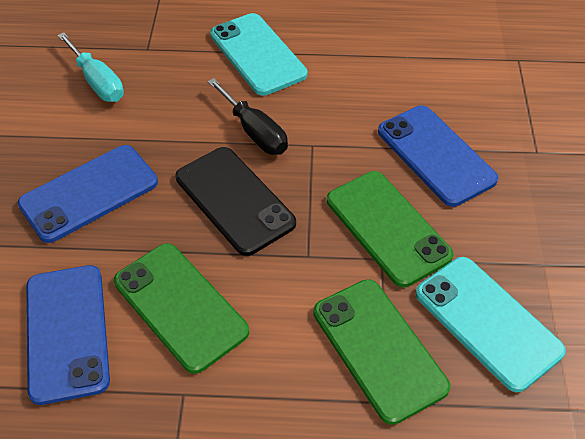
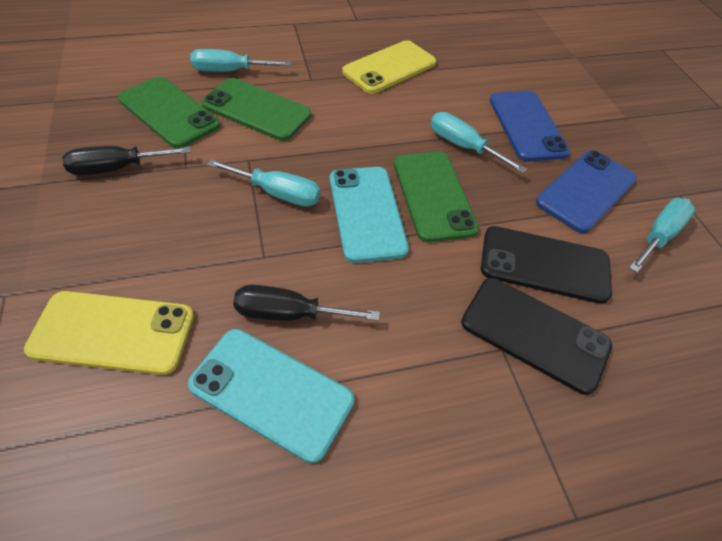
black phone: 1 -> 2
black screwdriver: 1 -> 2
blue phone: 3 -> 2
turquoise screwdriver: 1 -> 4
yellow phone: 0 -> 2

